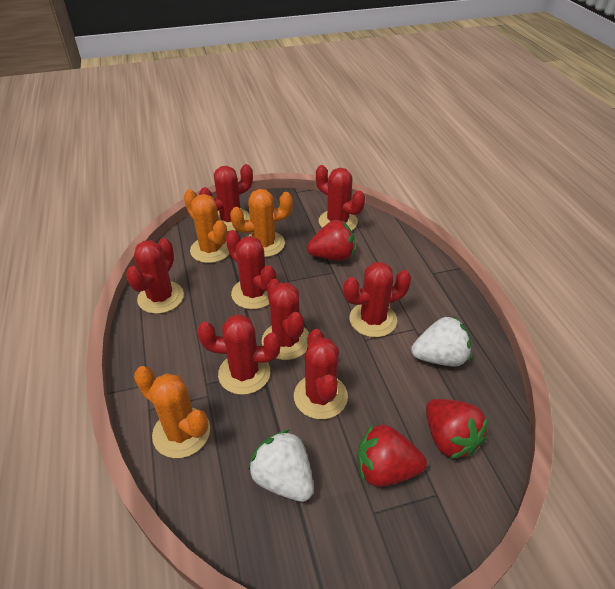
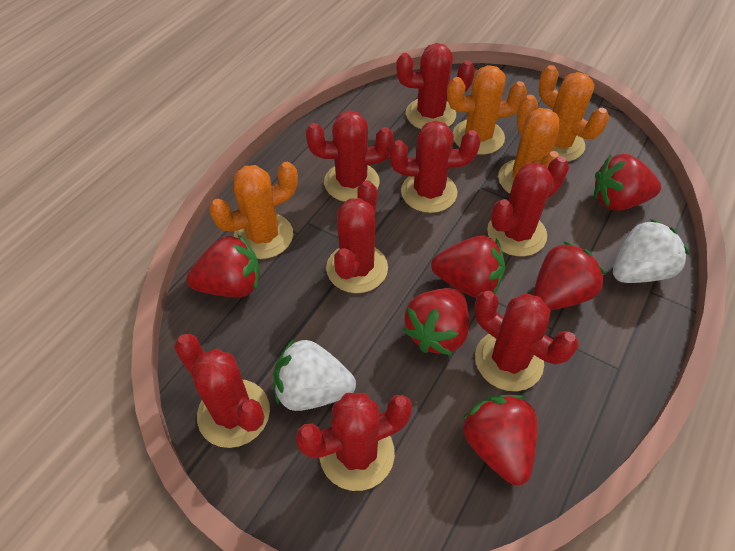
orange cactus: 3 -> 4
red strawberry: 3 -> 6

